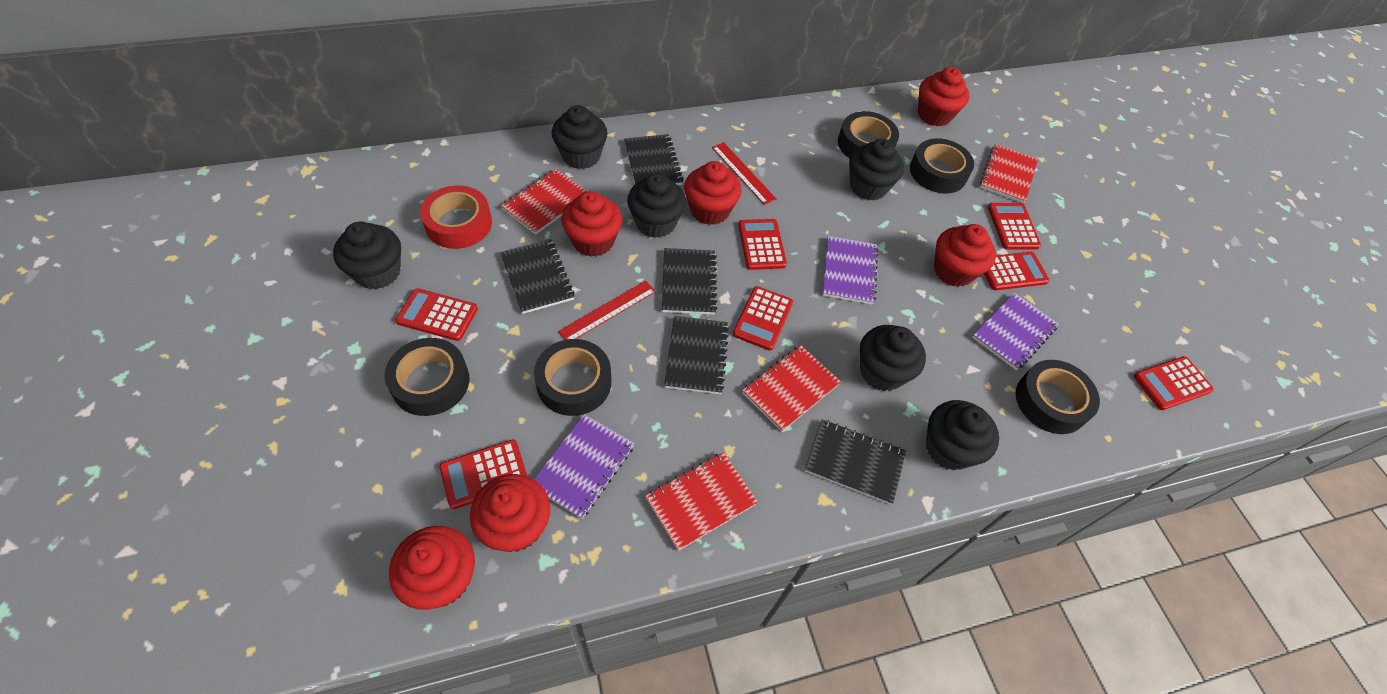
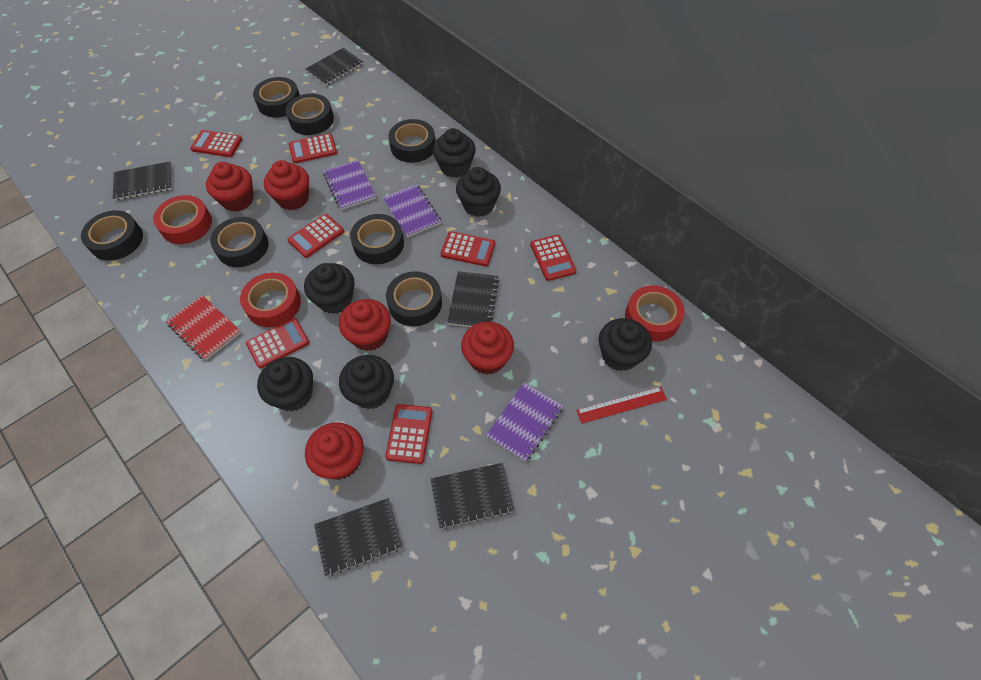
black tape: 5 -> 7
red cupcake: 6 -> 5
red notebook: 4 -> 1
red ruler: 2 -> 1
red tape: 1 -> 3

